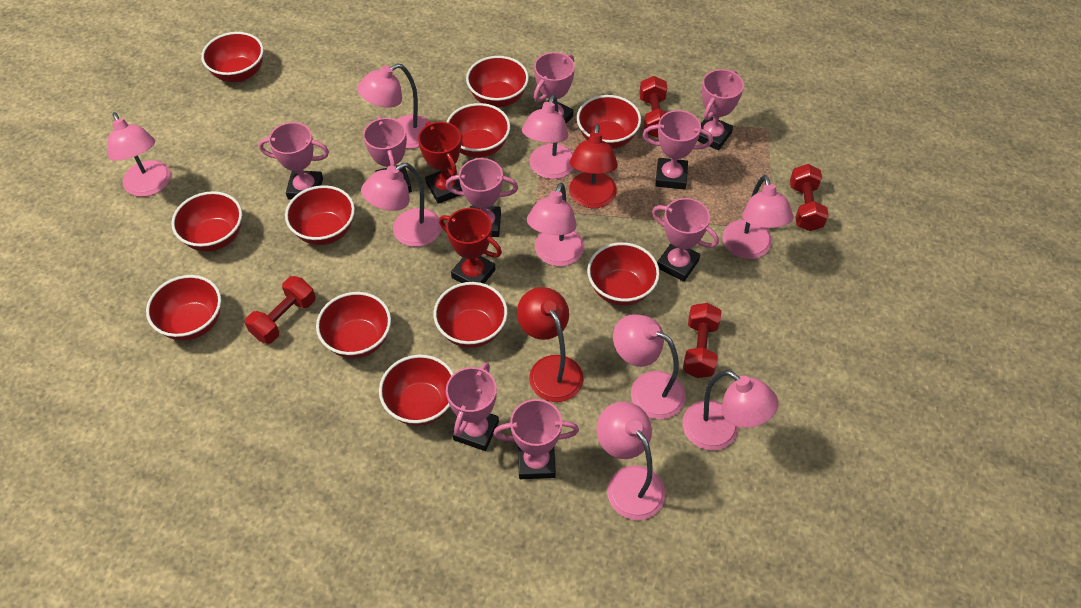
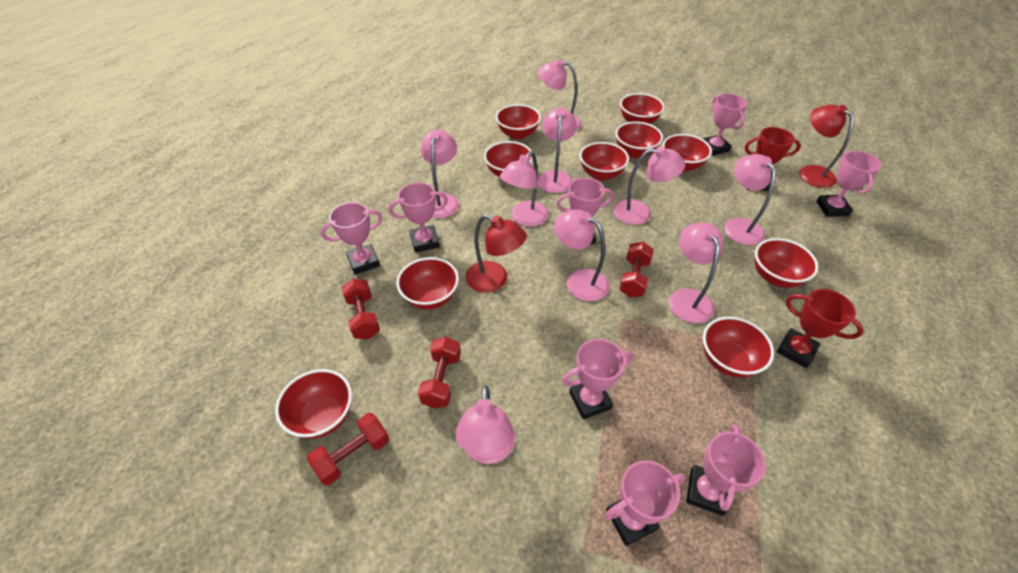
pink trophy: 9 -> 8
red bowl: 11 -> 10

